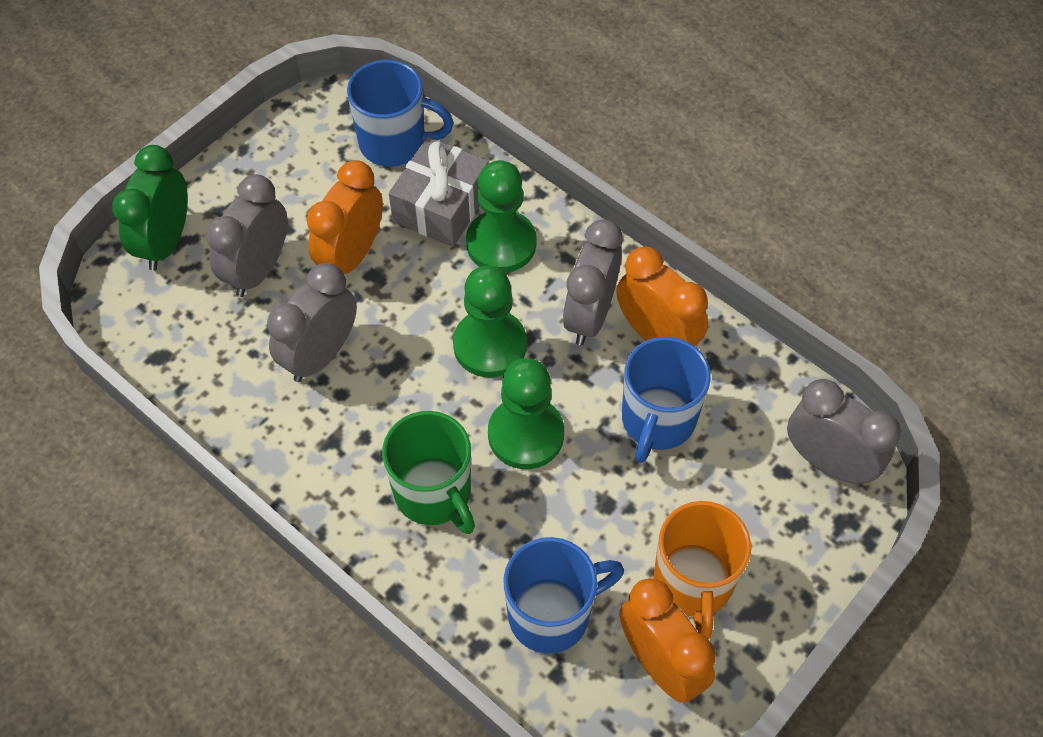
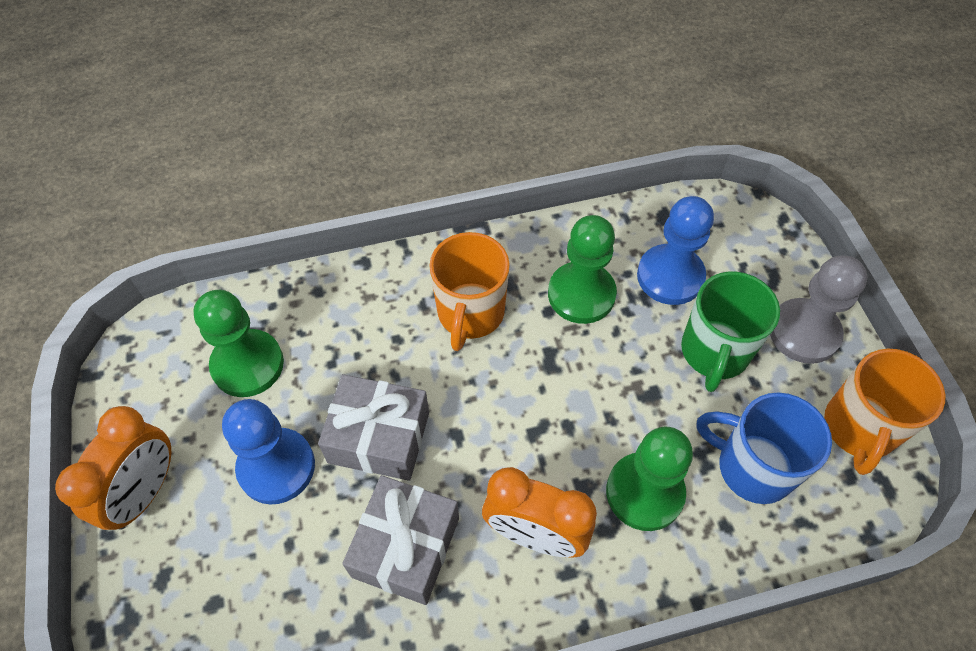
blue mug: 3 -> 1
blue pawn: 0 -> 2
green clock: 1 -> 0
grey clock: 4 -> 0
grey gift: 1 -> 2
grey pawn: 0 -> 1
orange clock: 3 -> 2
orange mug: 1 -> 2

